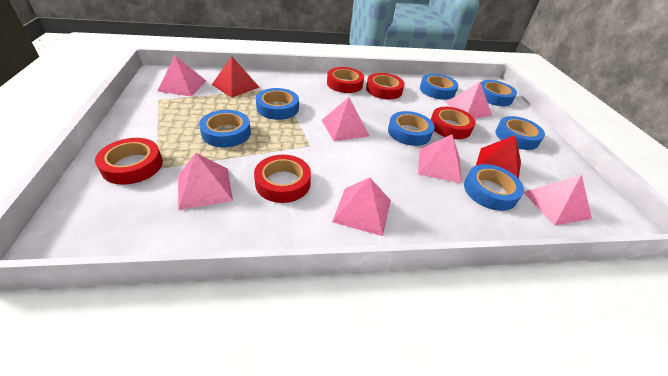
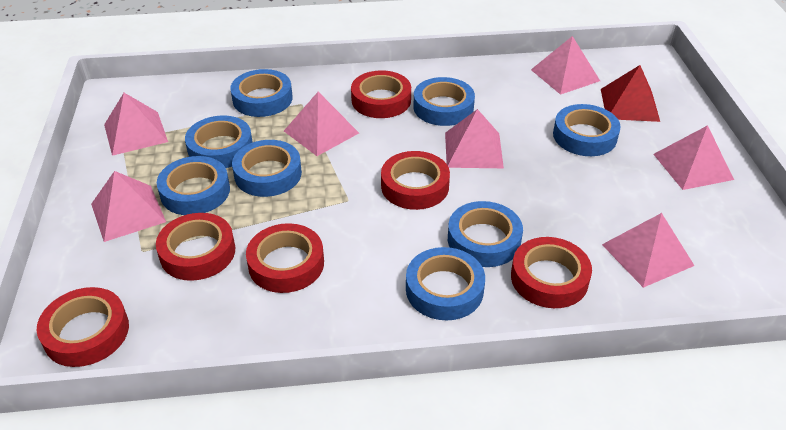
blue tape: 7 -> 8
red pyramid: 2 -> 1
red tape: 5 -> 6

